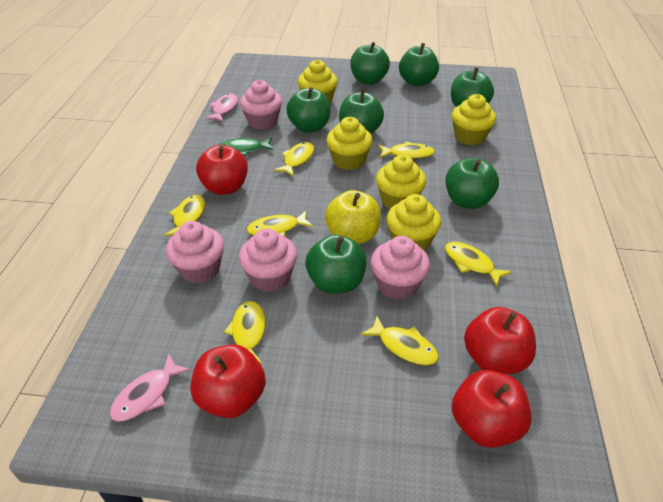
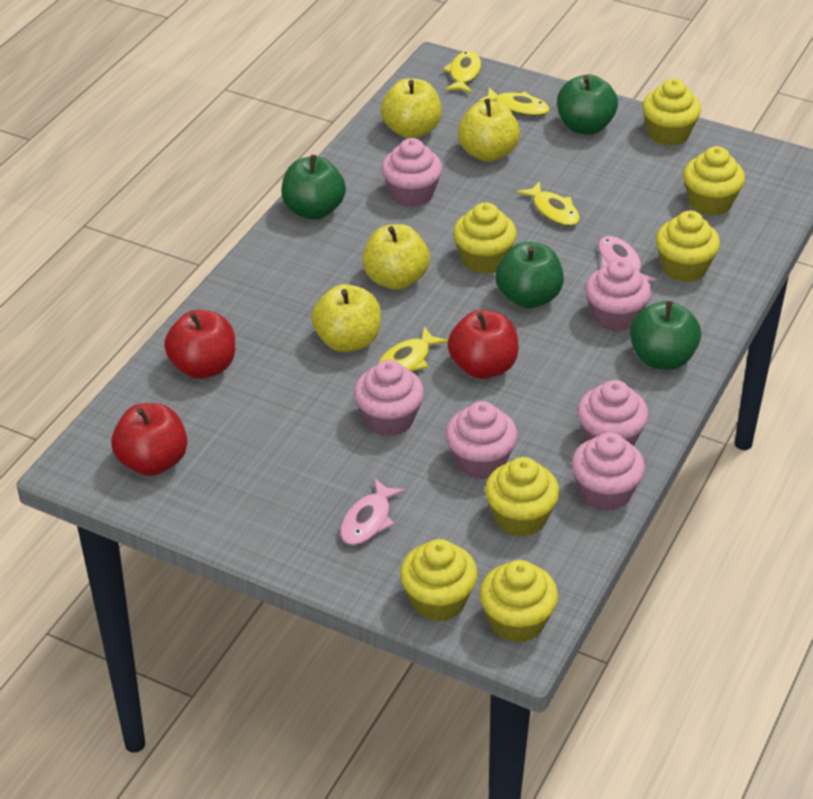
green apple: 7 -> 4
green fish: 1 -> 0
pink cupcake: 4 -> 6
red apple: 4 -> 3
yellow apple: 1 -> 4
yellow cupcake: 5 -> 7
yellow fish: 7 -> 4

